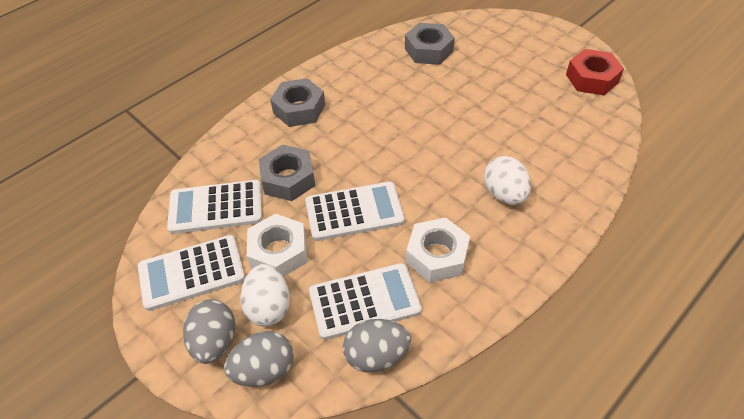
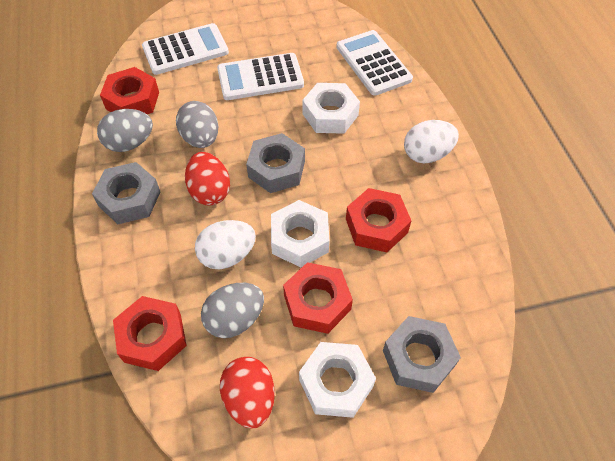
red egg: 0 -> 2
red nut: 1 -> 4
white calculator: 4 -> 3
white nut: 2 -> 3

